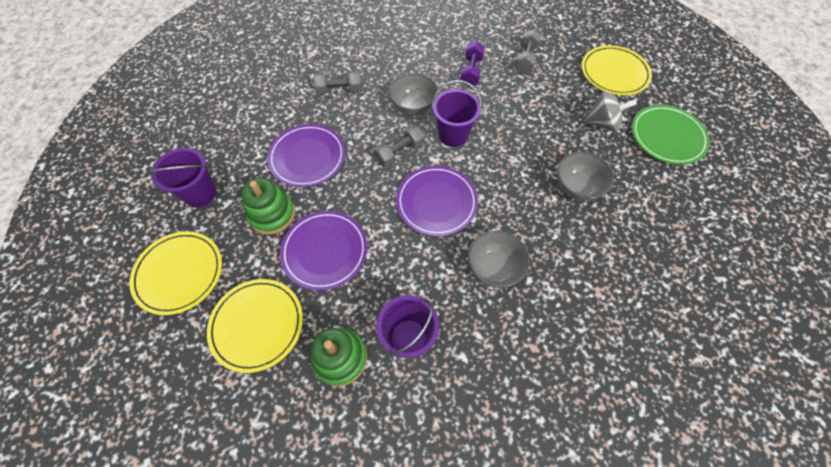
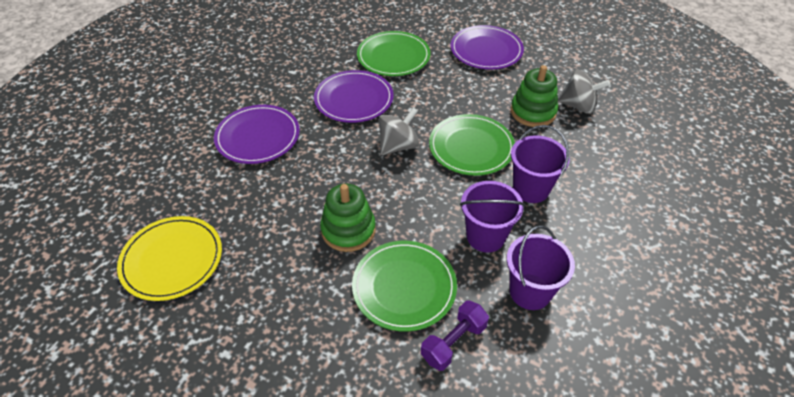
green plate: 1 -> 3
grey bowl: 3 -> 0
grey dumbbell: 3 -> 0
grey spinning top: 1 -> 2
yellow plate: 3 -> 1

